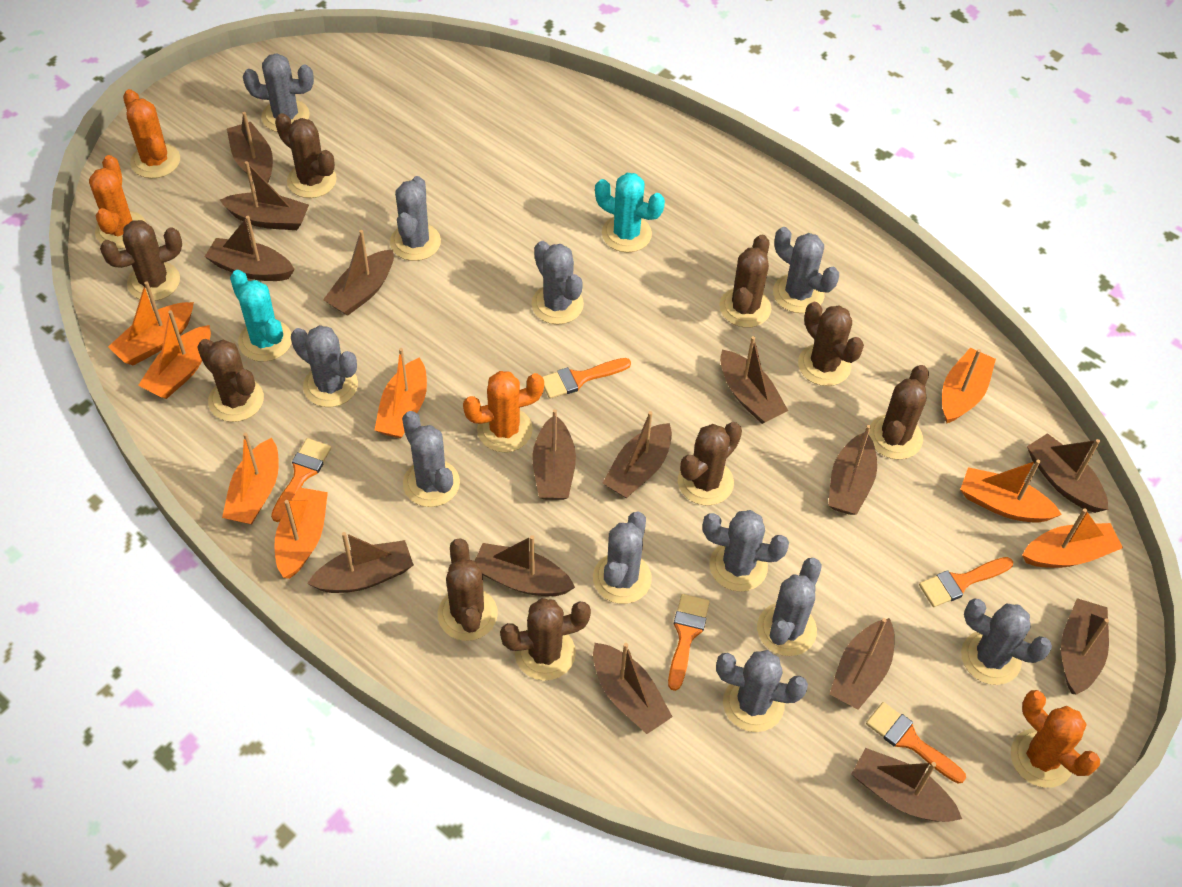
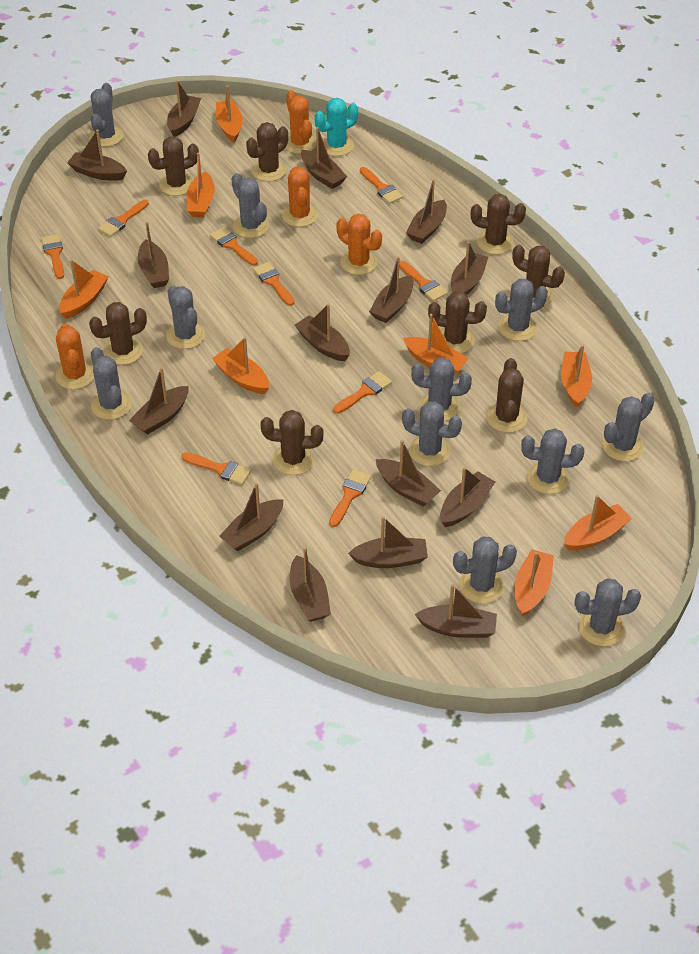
brown cactus: 9 -> 8
orange brush: 5 -> 9
turquoise cactus: 2 -> 1

